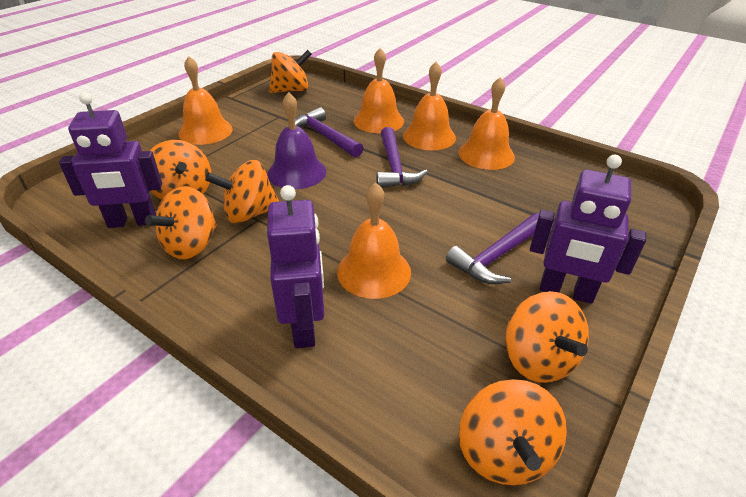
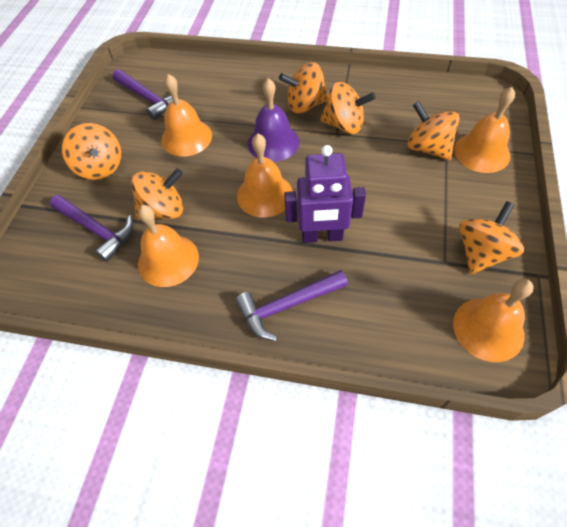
purple robot: 3 -> 1

